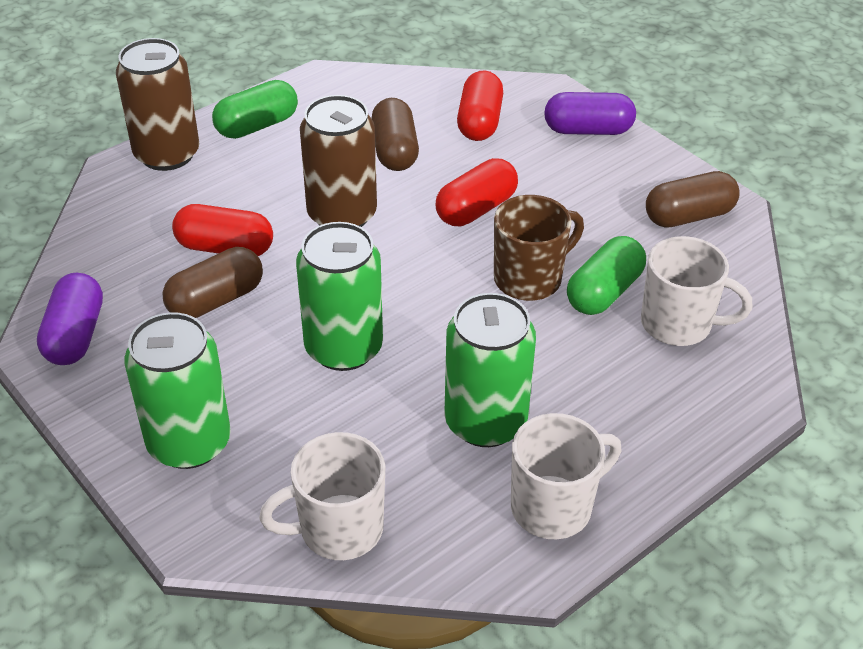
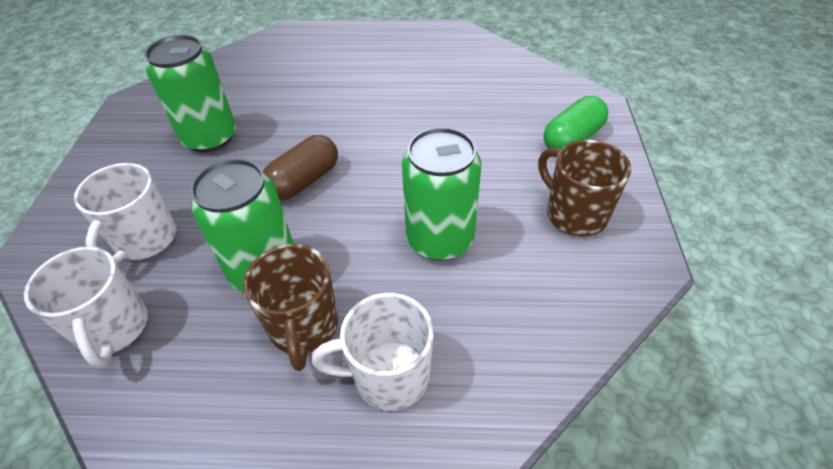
brown can: 2 -> 0
brown capsule: 3 -> 1
brown mug: 1 -> 2
green capsule: 2 -> 1
purple capsule: 2 -> 0
red capsule: 3 -> 0

